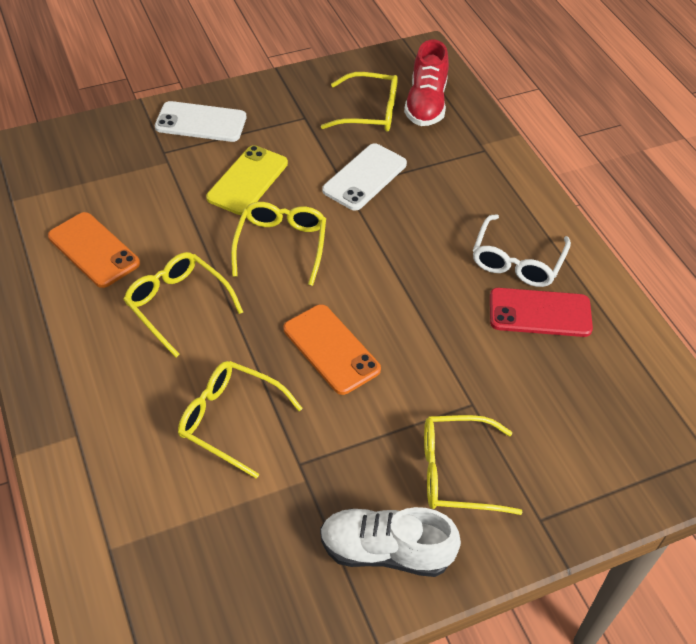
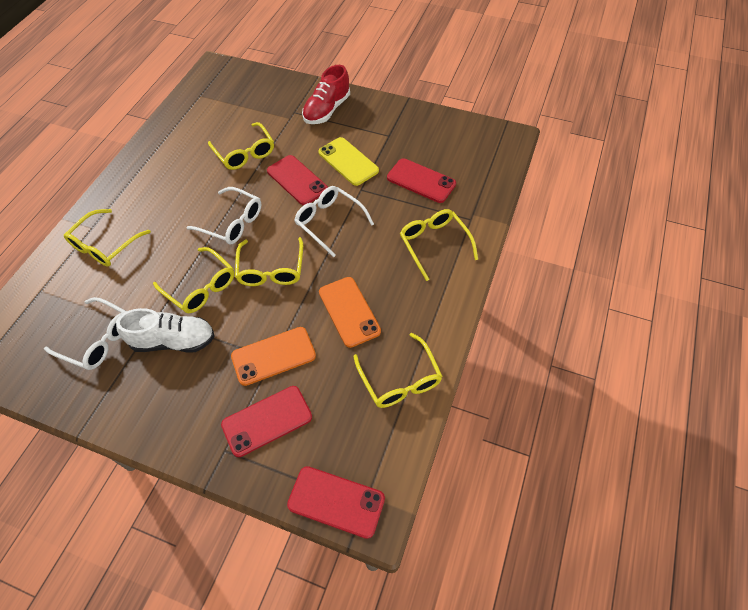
red phone: 1 -> 4
white glasses: 1 -> 3
white phone: 2 -> 0
yellow glasses: 5 -> 6

